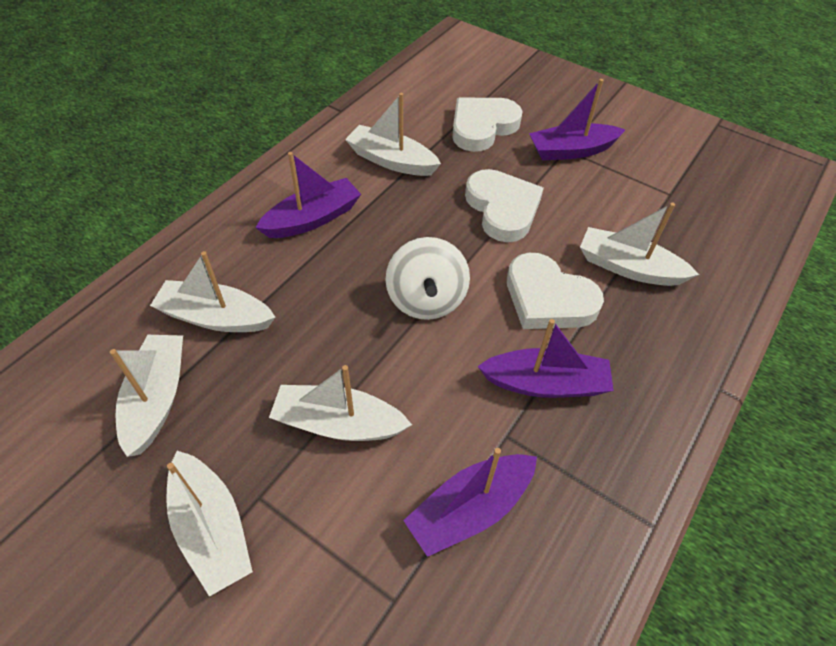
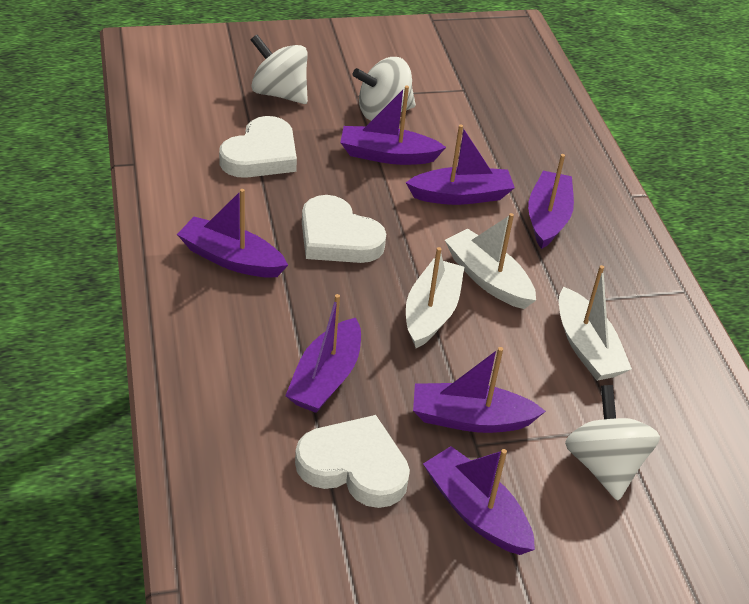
purple boat: 4 -> 7
white boat: 6 -> 3
white spinning top: 1 -> 3

